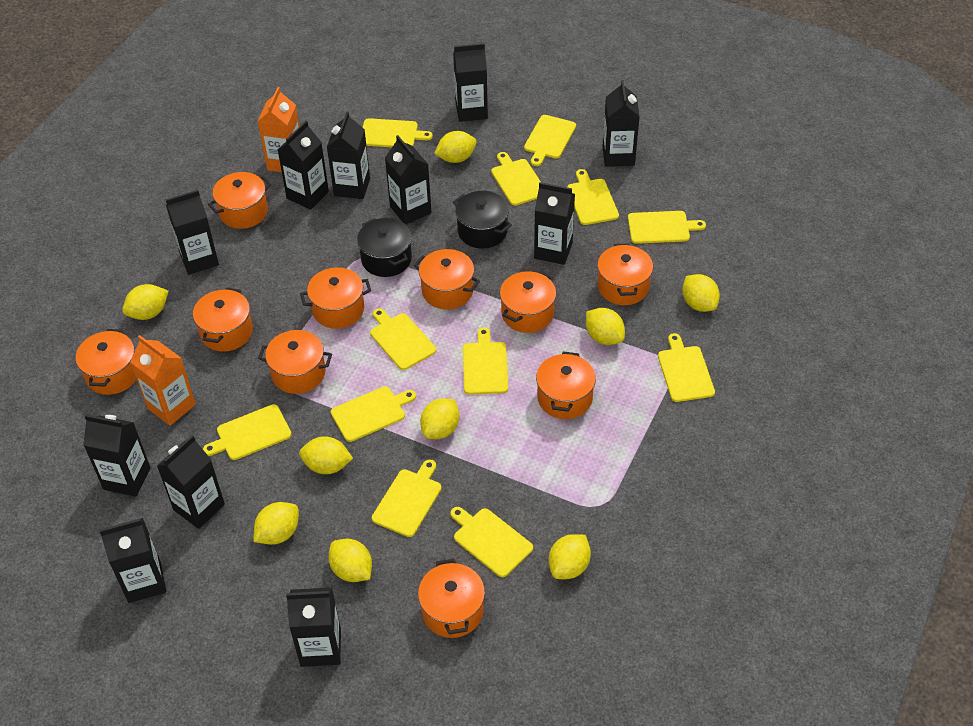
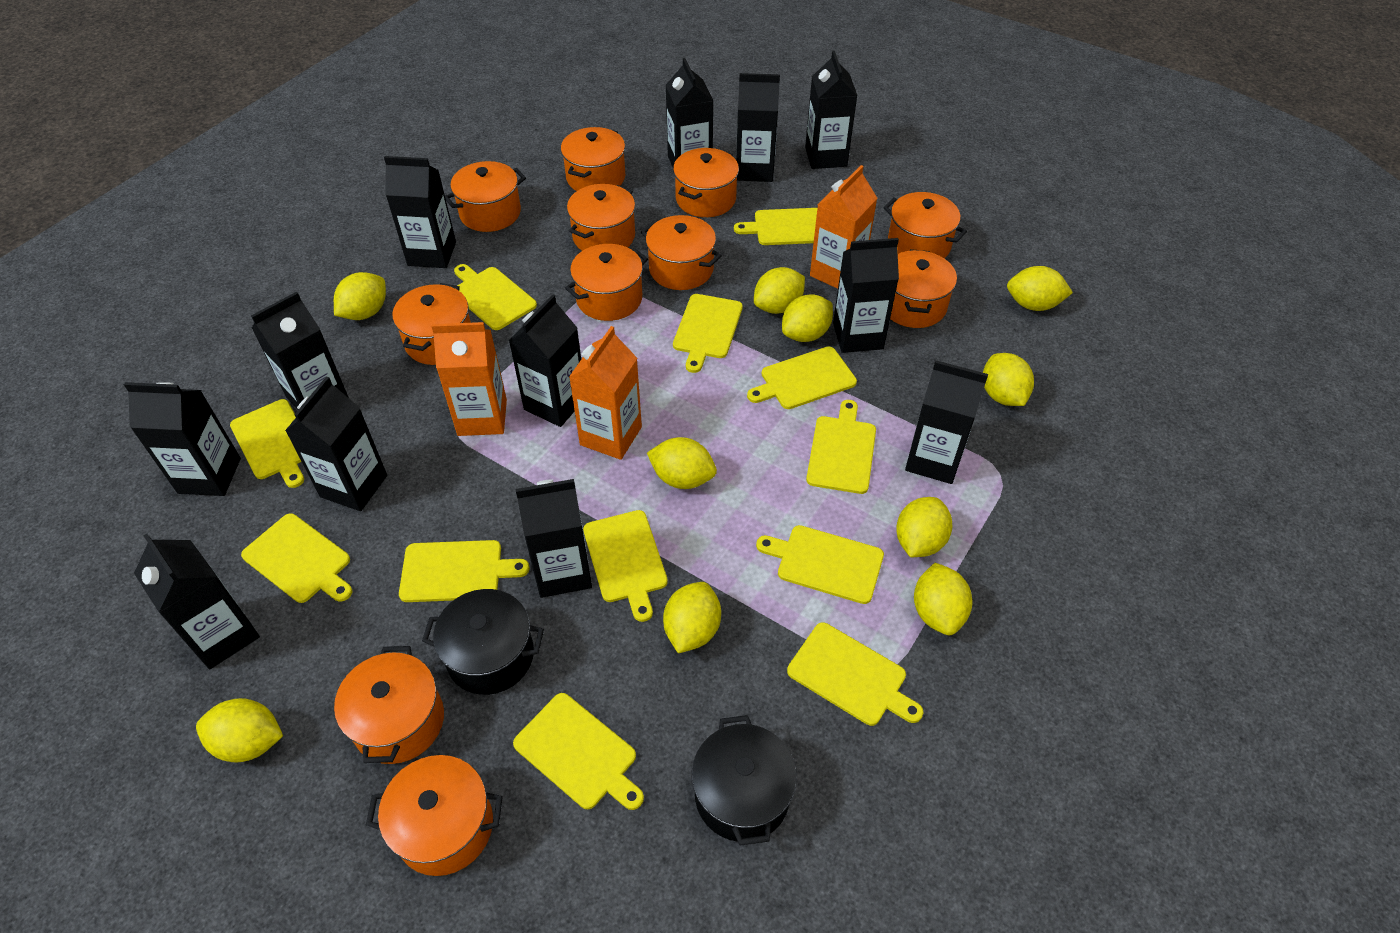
black carton: 11 -> 12
orange carton: 2 -> 3
orange pot: 10 -> 11
yellow lemon: 9 -> 10

